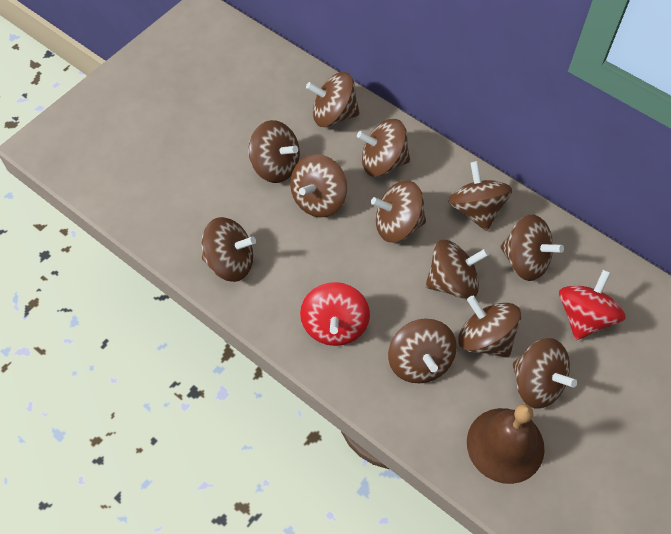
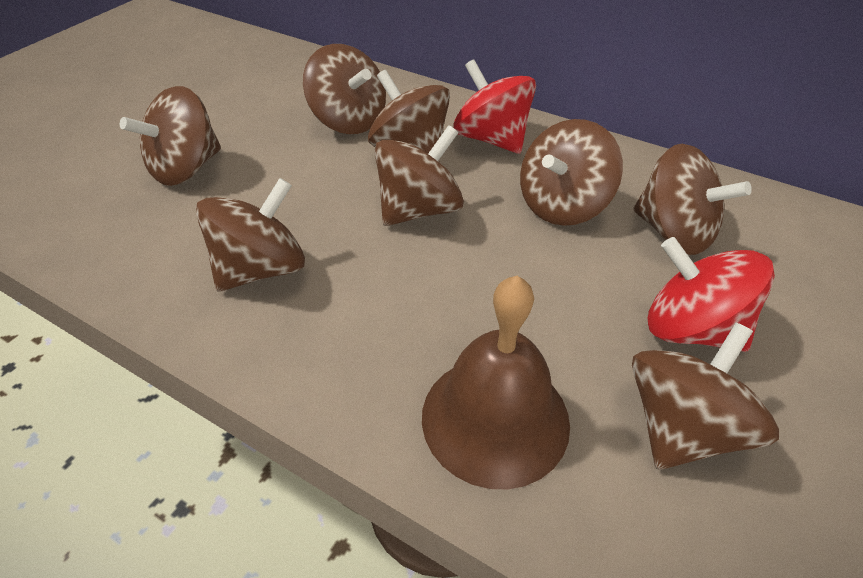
brown spinning top: 12 -> 8

